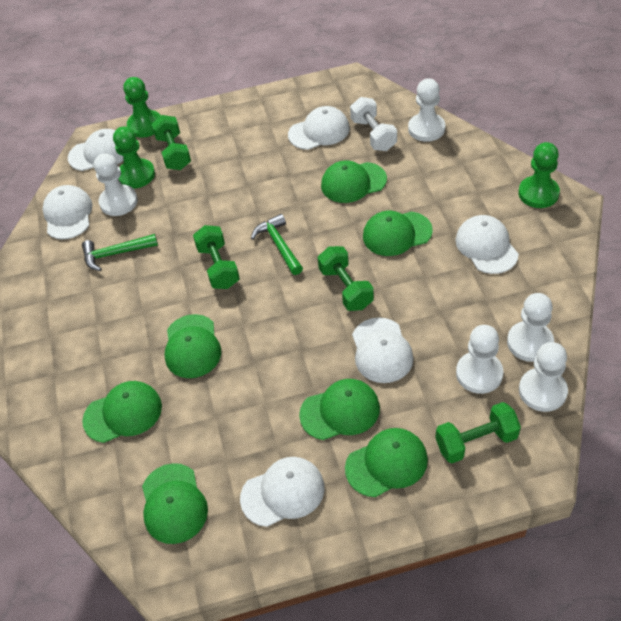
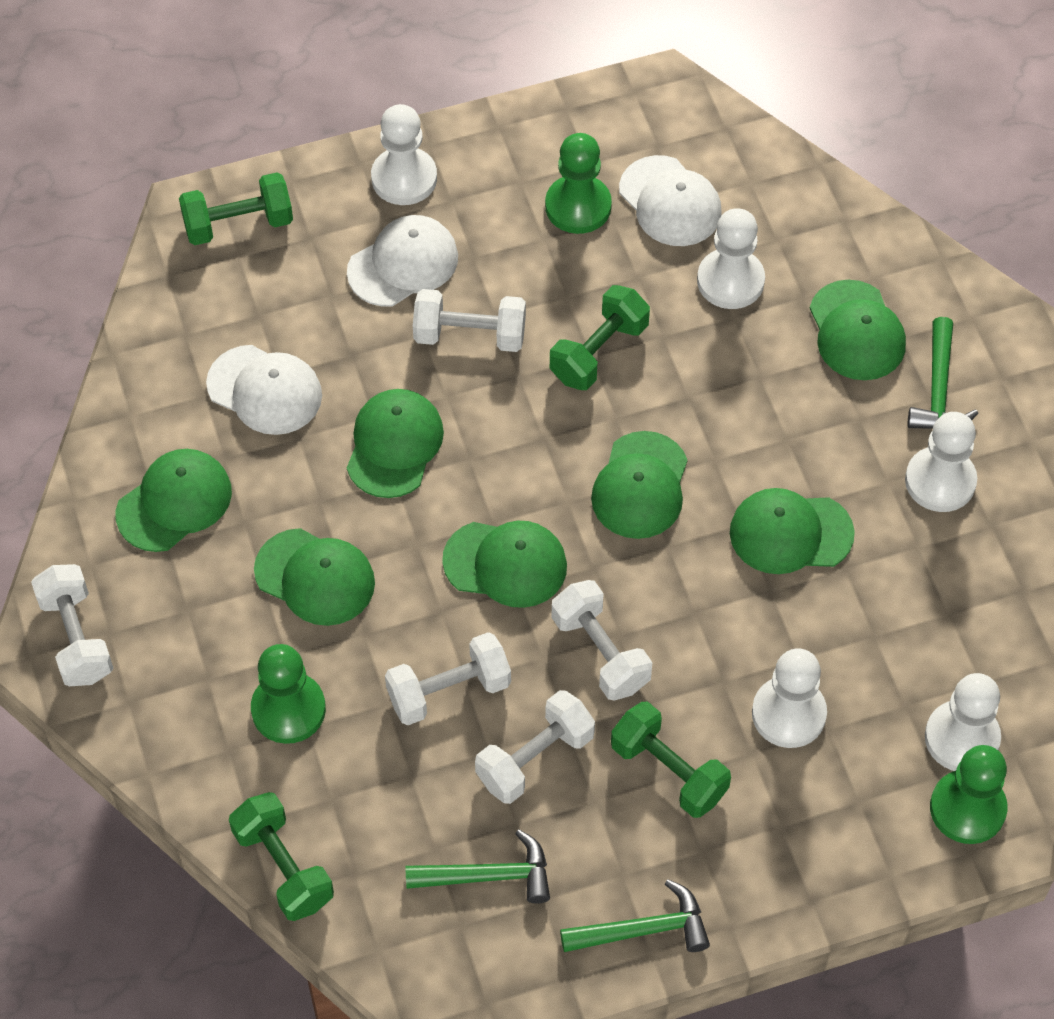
green hammer: 2 -> 3
white cap: 6 -> 3
white dumbbell: 1 -> 5

